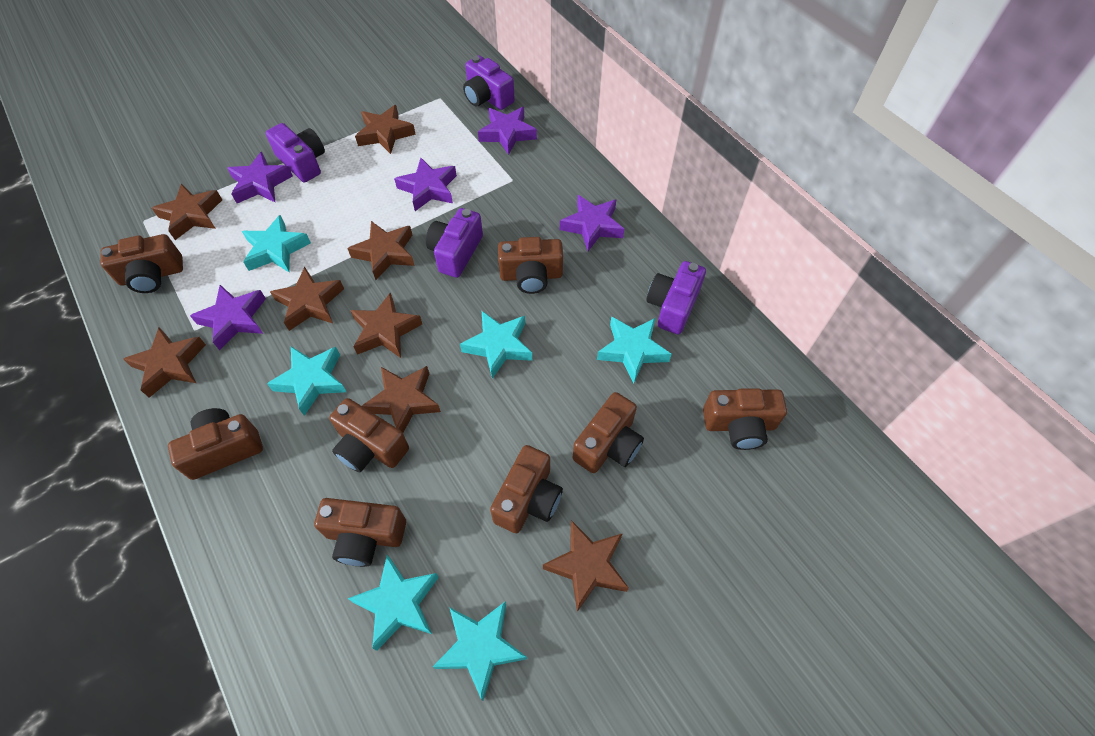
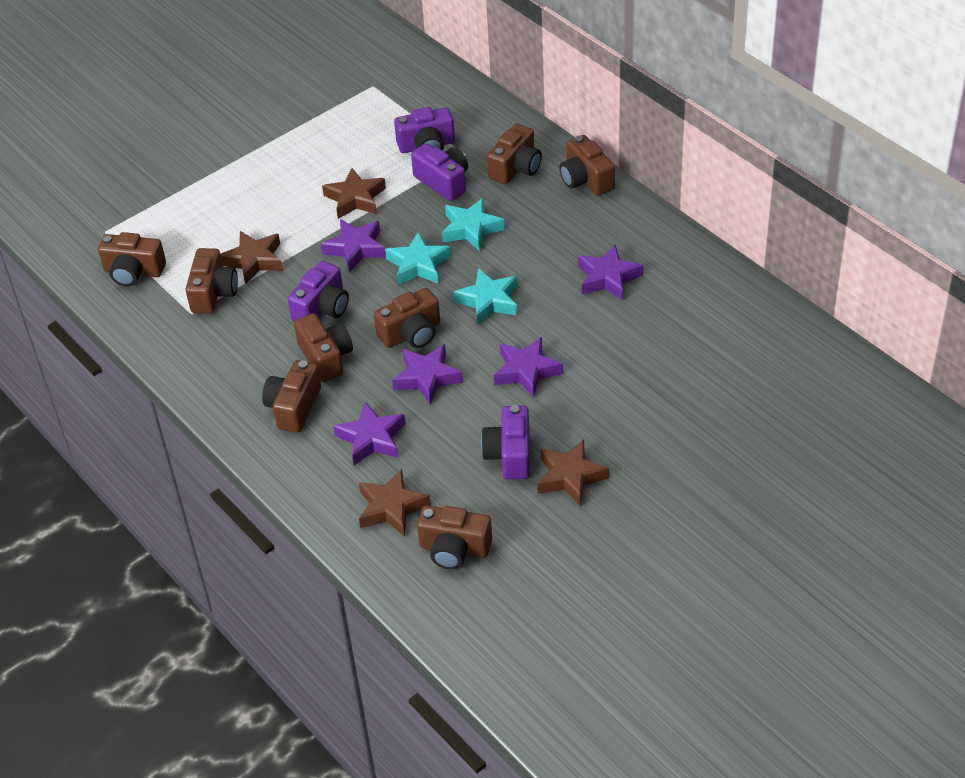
brown star: 8 -> 4
turquoise star: 6 -> 3

